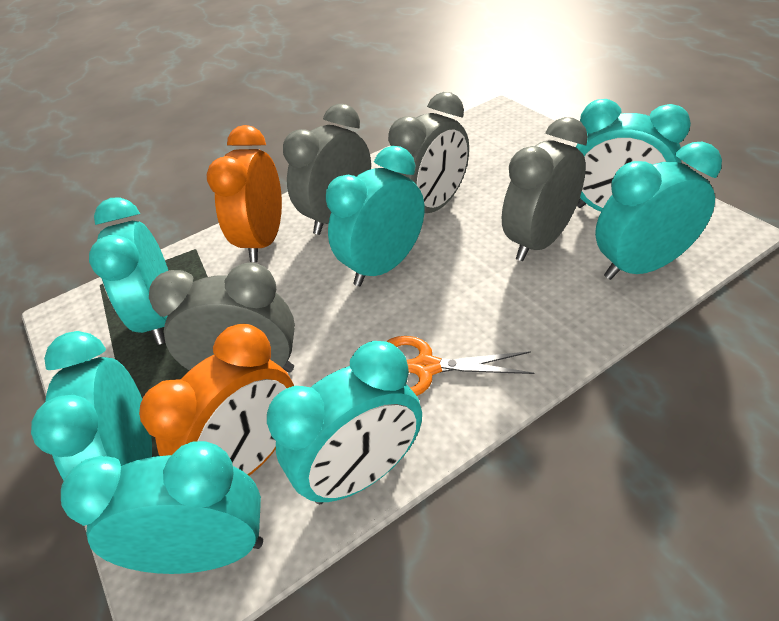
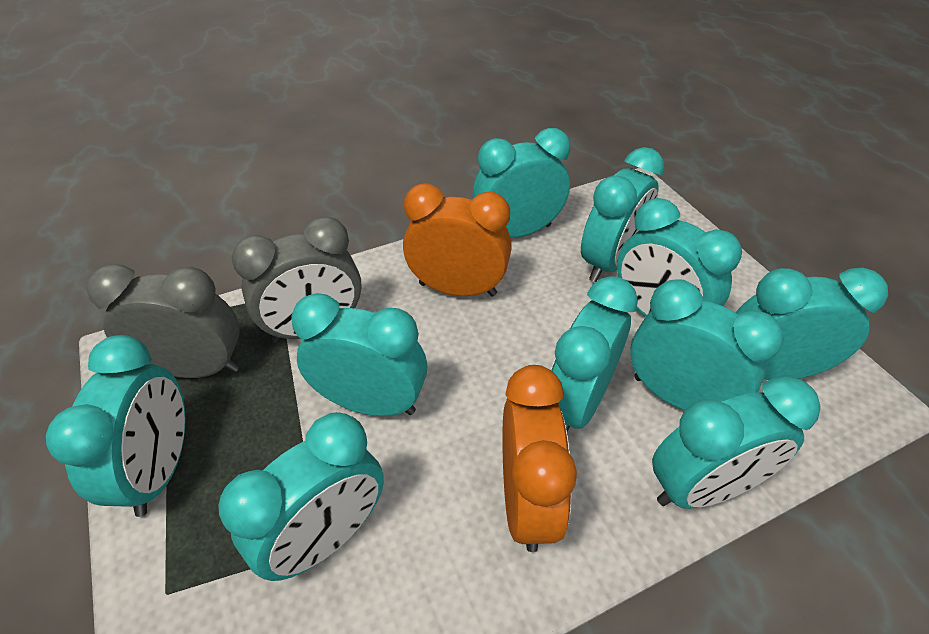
grey clock: 4 -> 2
orange scissors: 1 -> 0
turquoise clock: 7 -> 10

